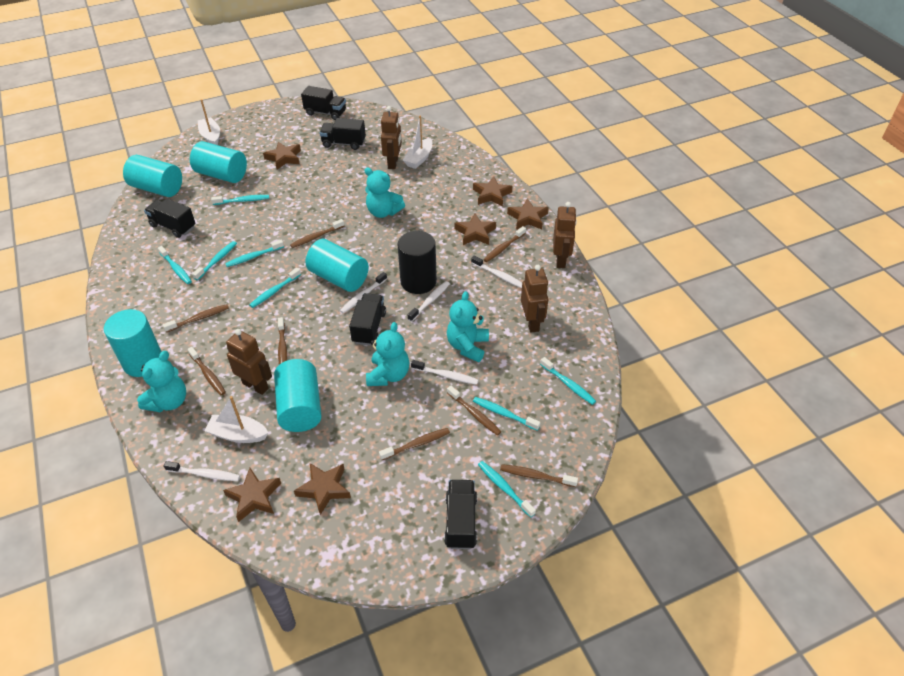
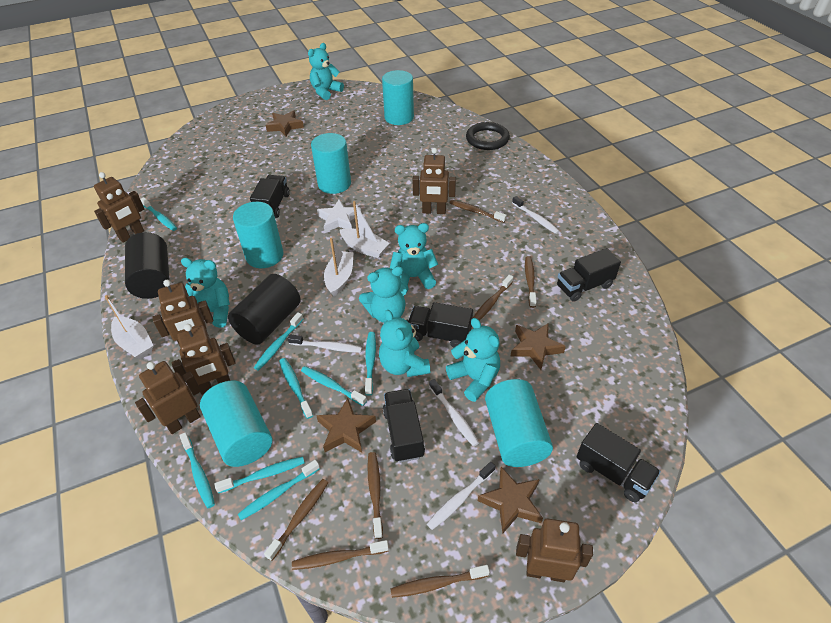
black cylinder: 1 -> 2
black ring: 0 -> 1
brown robot: 4 -> 6
brown star: 6 -> 4
brown toothbrush: 8 -> 7
turquoise teddy bear: 4 -> 6
white star: 0 -> 1
white toothbrush: 5 -> 4

